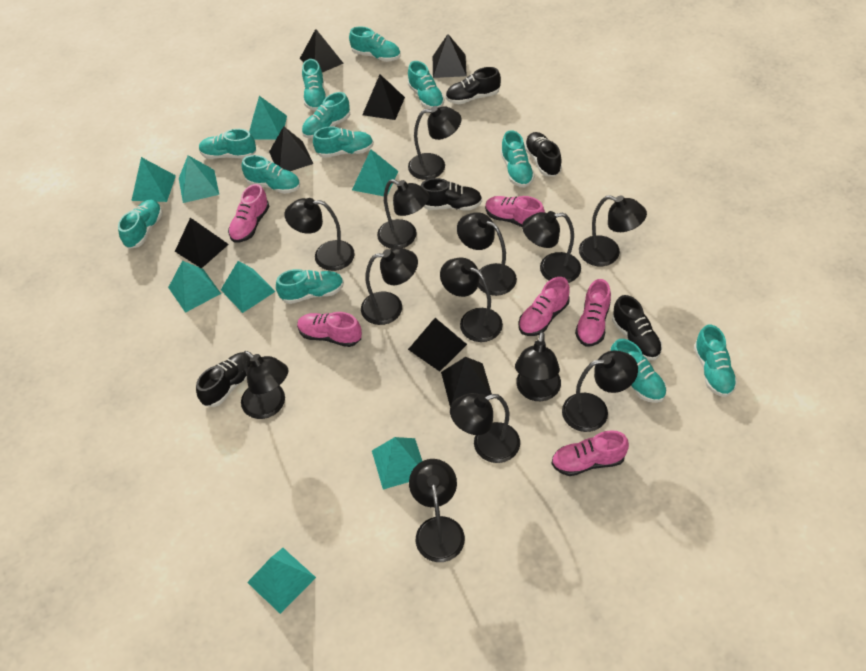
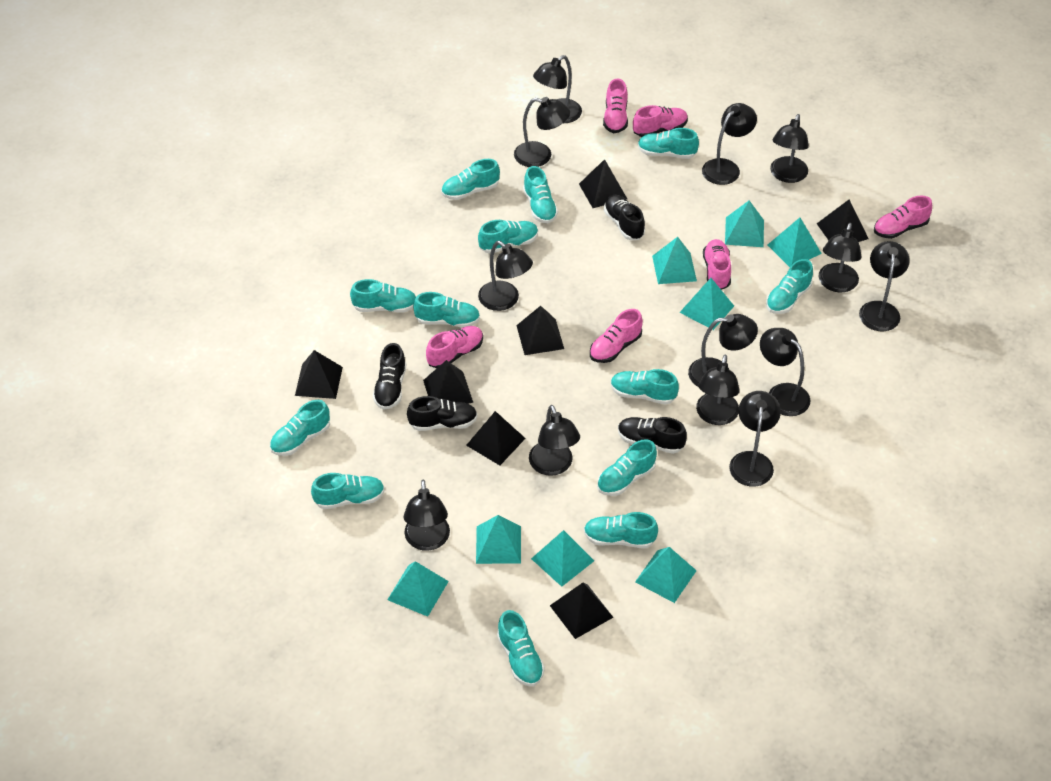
black shoe: 5 -> 4
turquoise shoe: 12 -> 13

